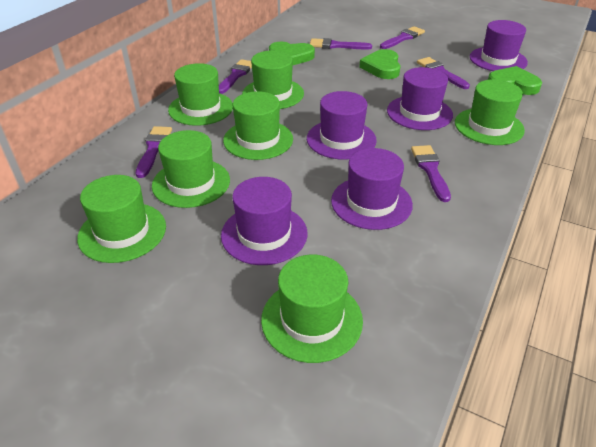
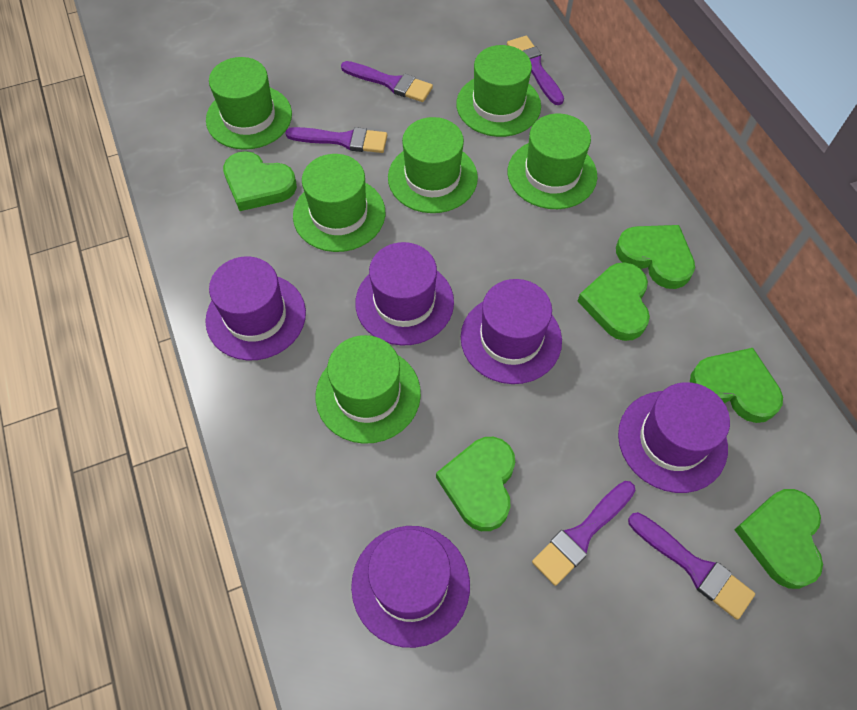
green hat: 7 -> 6
green heart: 3 -> 6
purple brush: 6 -> 5

